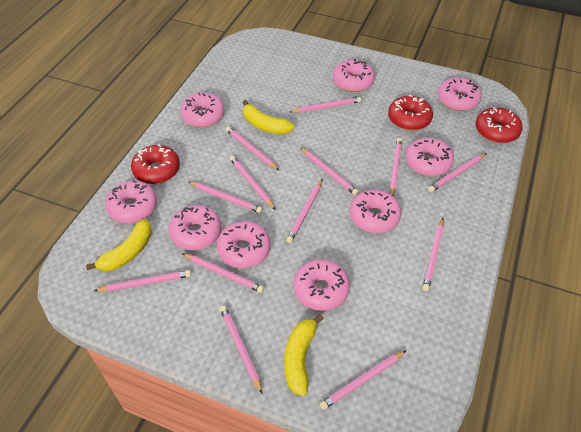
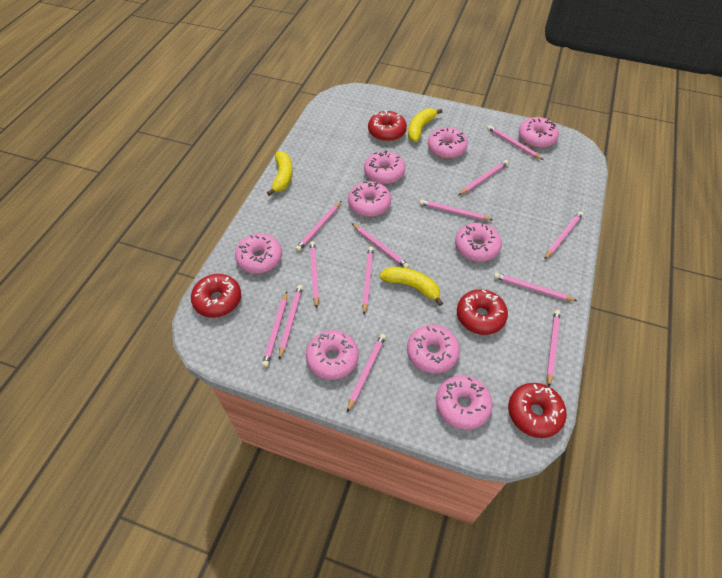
red donut: 3 -> 4

